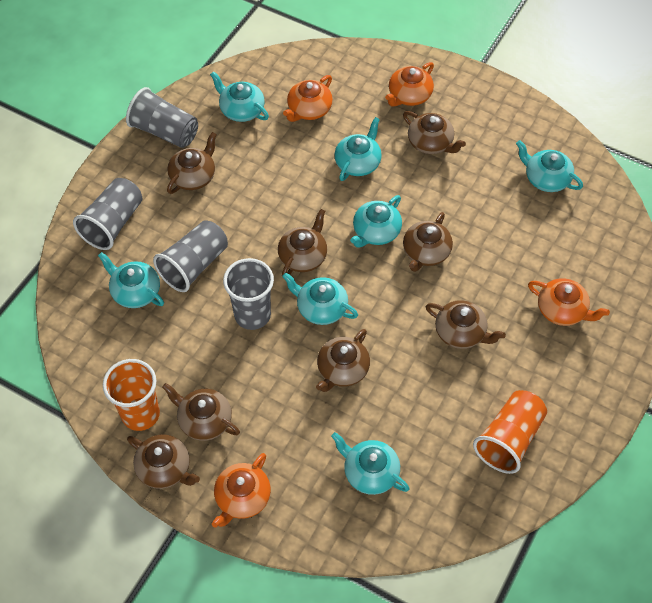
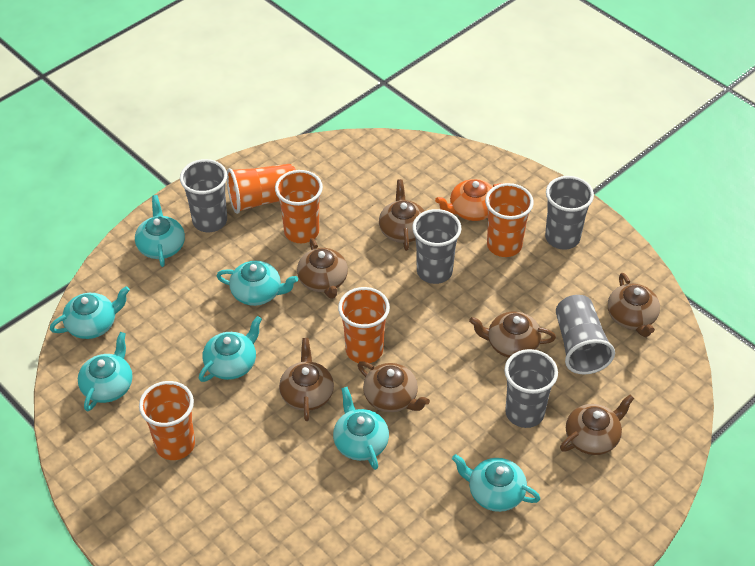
brown teapot: 8 -> 7
grey cup: 4 -> 5
orange cup: 2 -> 5
orange teapot: 4 -> 1

